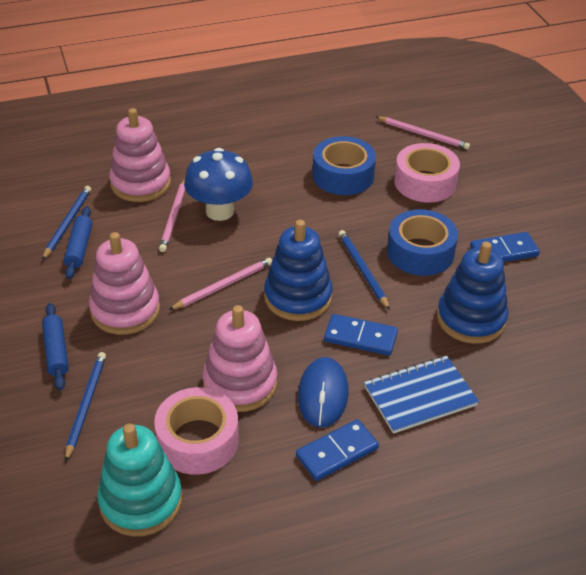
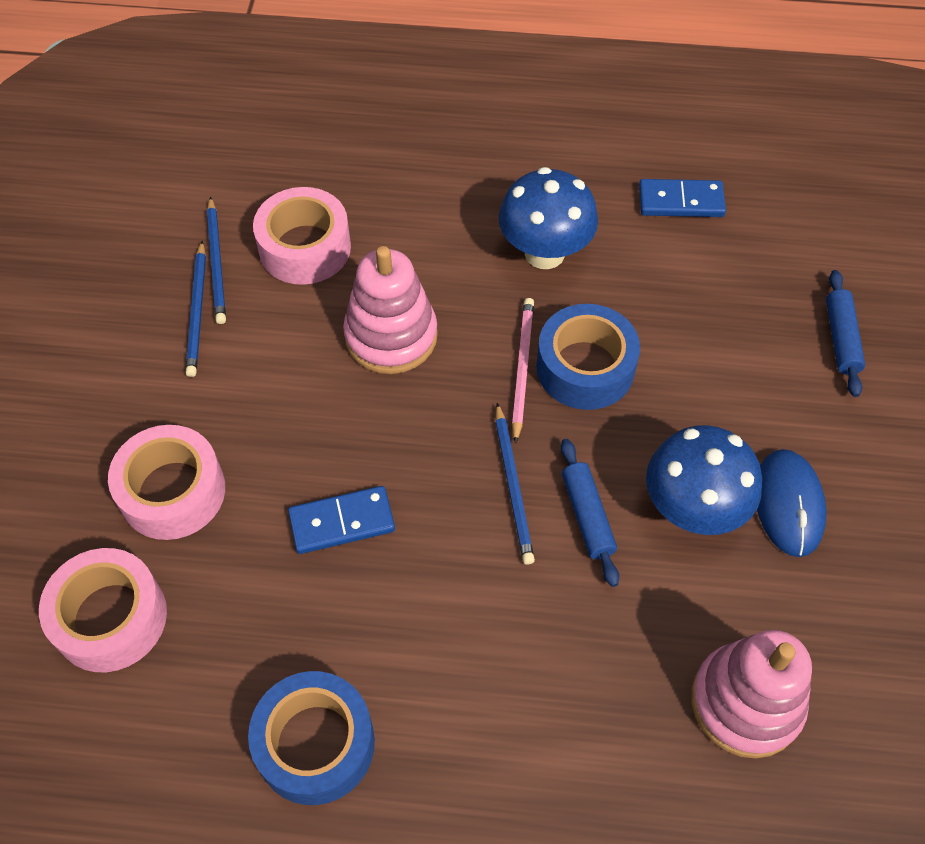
blue domino: 3 -> 2
blue mushroom: 1 -> 2
blue notebook: 1 -> 0
blue stacking toy: 2 -> 0
pink pencil: 3 -> 1
pink stacking toy: 3 -> 2
pink tape: 2 -> 3
turquoise stacking toy: 1 -> 0

